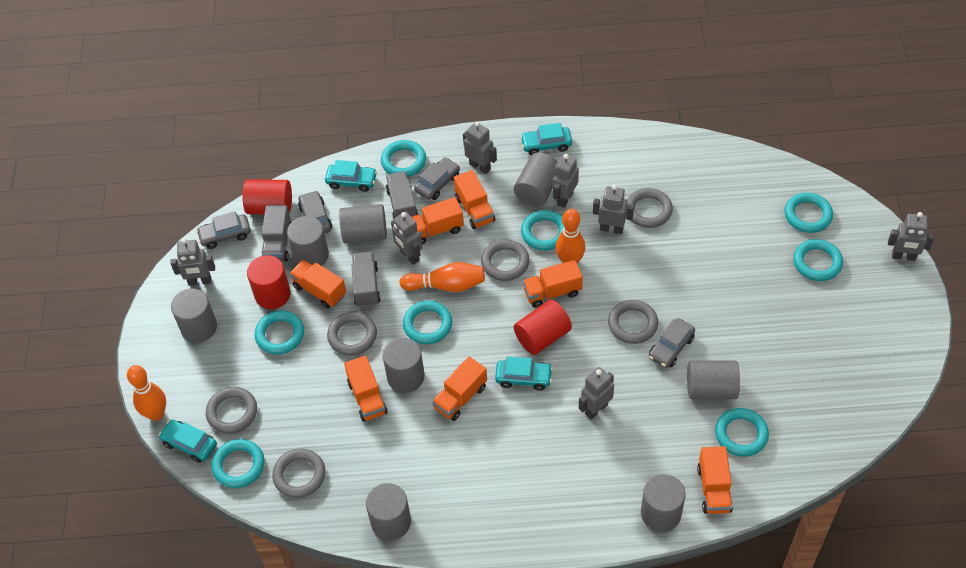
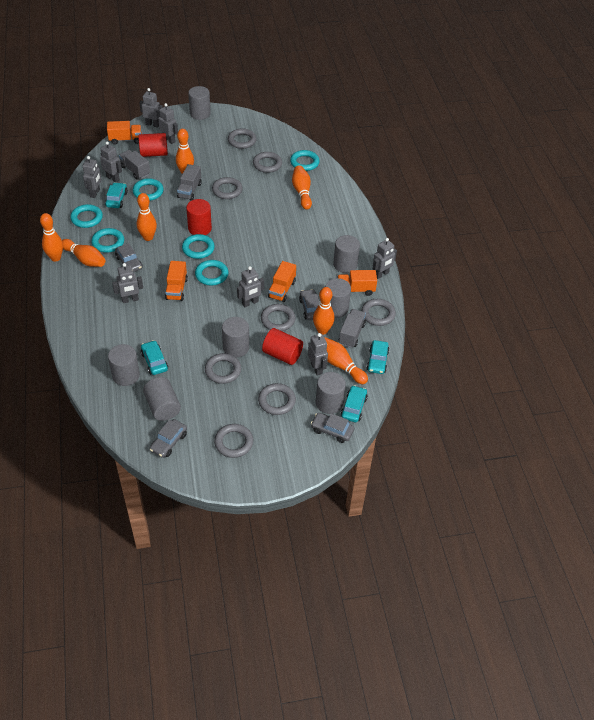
grey cylinder: 8 -> 7
grey ring: 6 -> 8
grey robot: 7 -> 8
orange bowling pin: 3 -> 7
orange truck: 7 -> 4
turquoise ring: 8 -> 6

